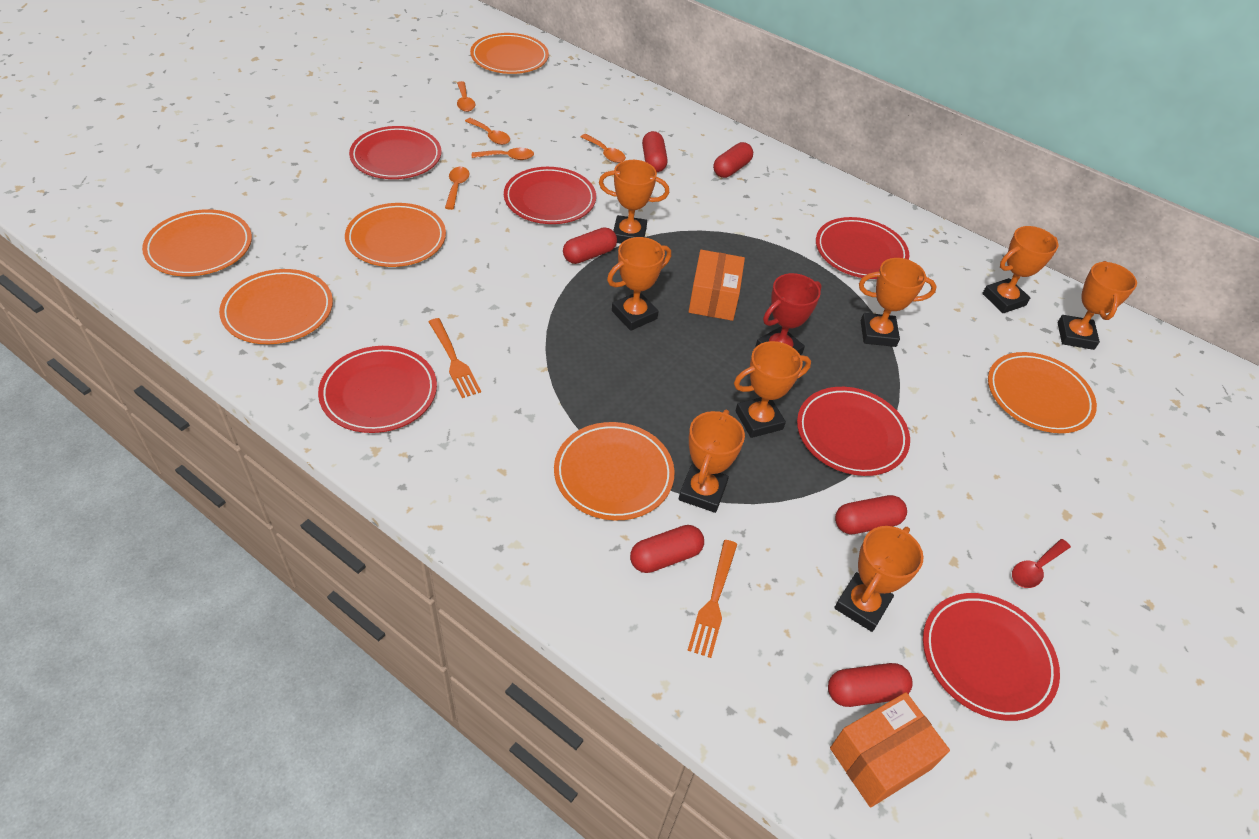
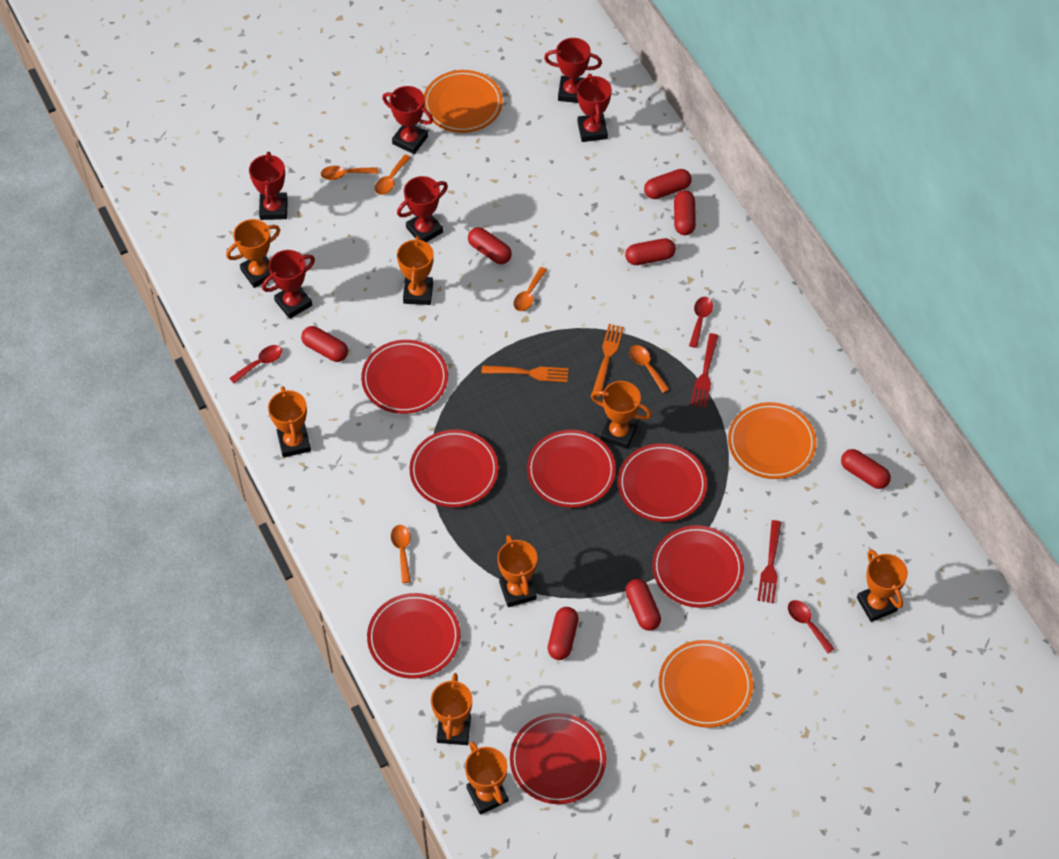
orange box: 2 -> 0
orange plate: 6 -> 3
red capsule: 6 -> 8
red fork: 0 -> 2
red plate: 6 -> 7
red spoon: 1 -> 3
red trophy: 1 -> 6

